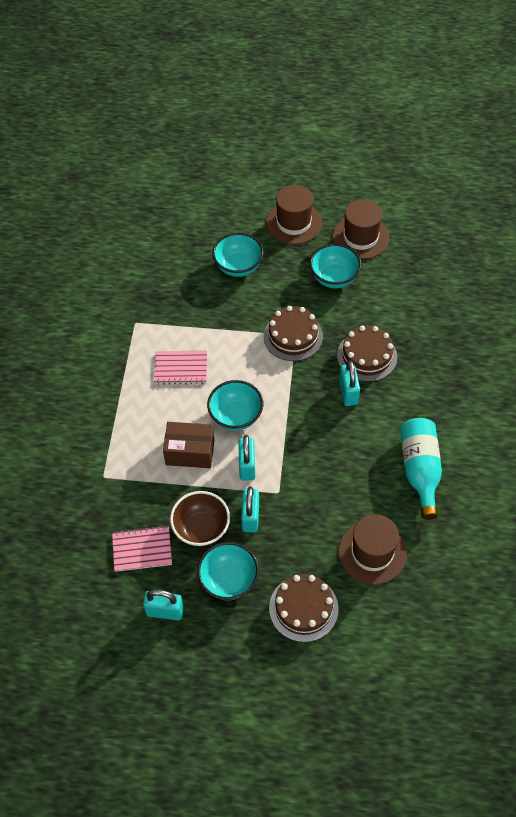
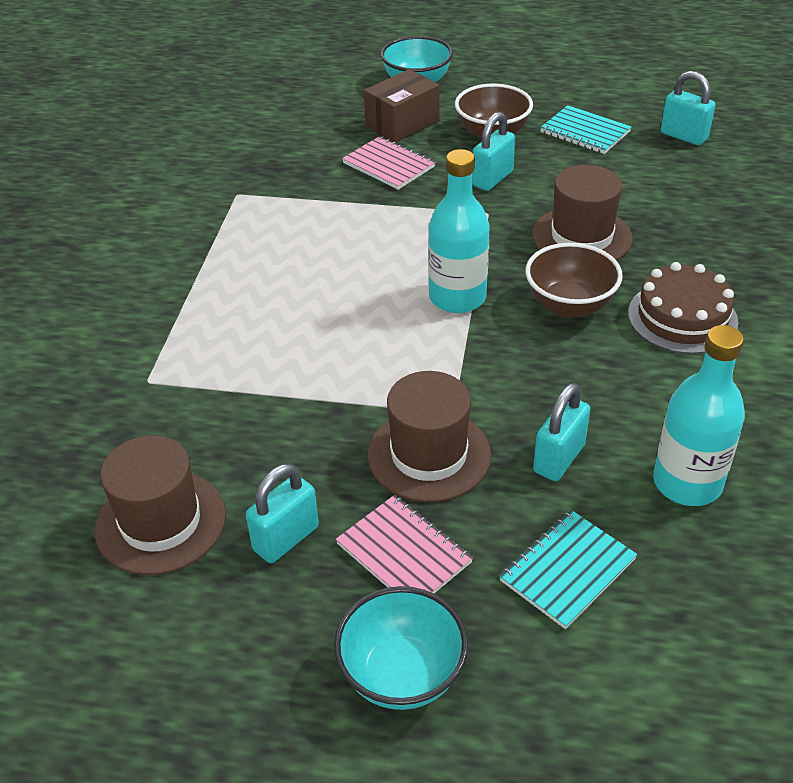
brown bowl: 1 -> 2
brown cake: 3 -> 1
turquoise bottle: 1 -> 2
turquoise bowl: 4 -> 2
turquoise notebook: 0 -> 2

